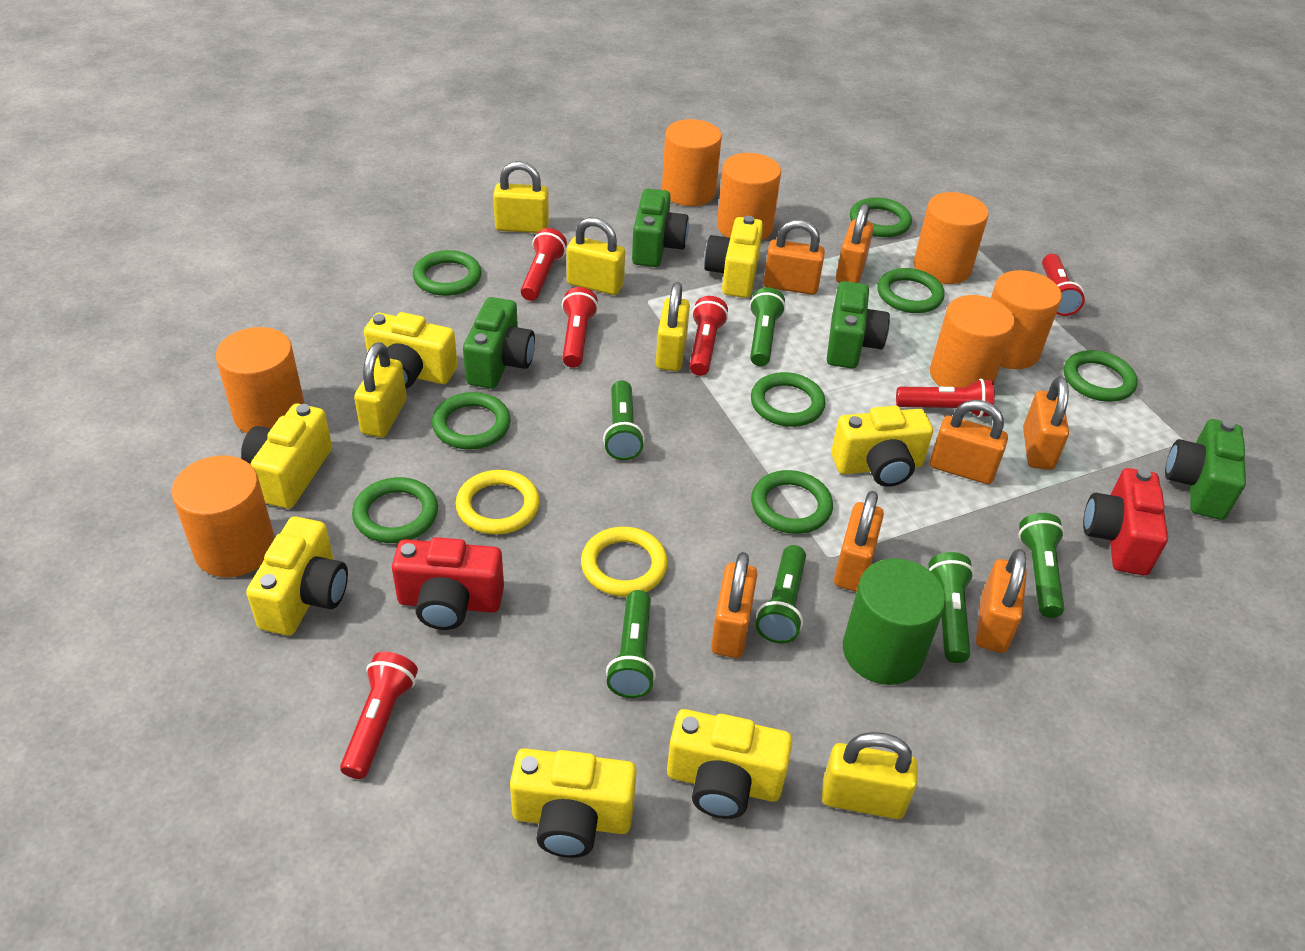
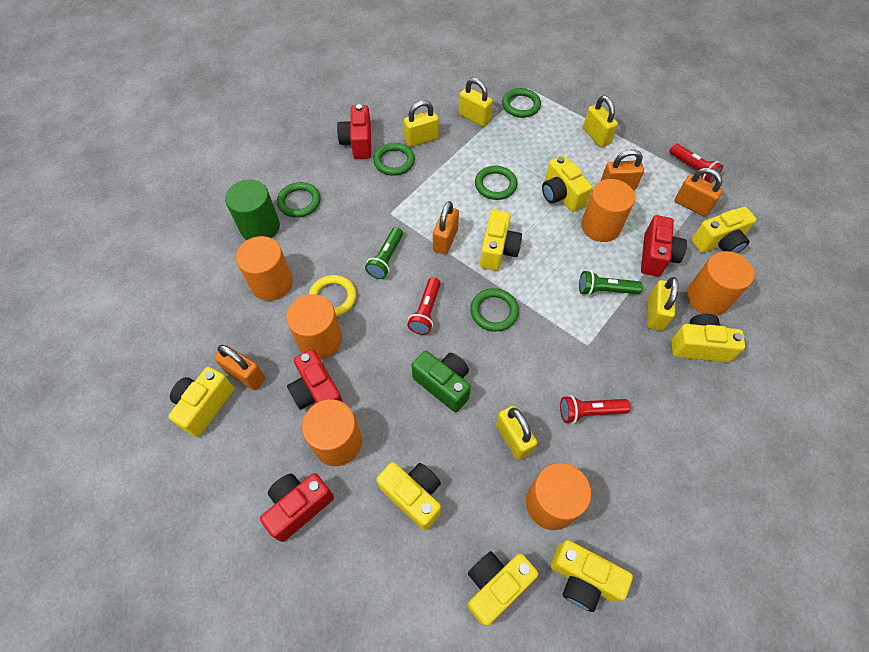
green camera: 4 -> 1
green flashlight: 6 -> 2
green ring: 8 -> 5
orange cylinder: 7 -> 6
orange padlock: 7 -> 4
red camera: 2 -> 4
red flashlight: 6 -> 3
yellow camera: 7 -> 8
yellow ring: 2 -> 1

